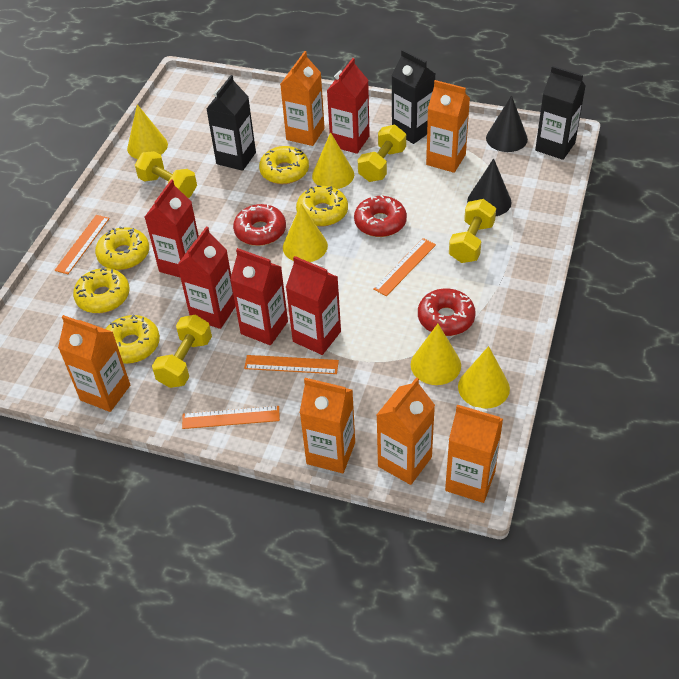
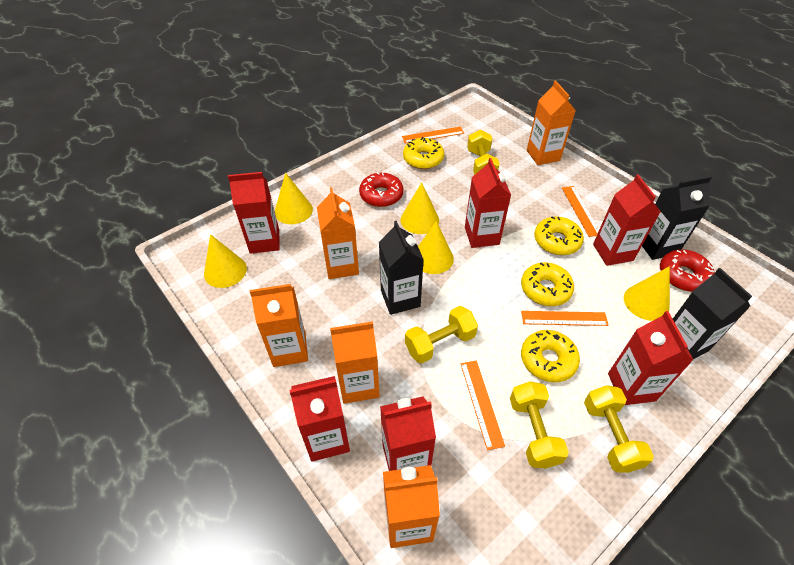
black cone: 2 -> 0
orange carton: 6 -> 5
red carton: 5 -> 6
red donut: 3 -> 2
yellow donut: 5 -> 4

